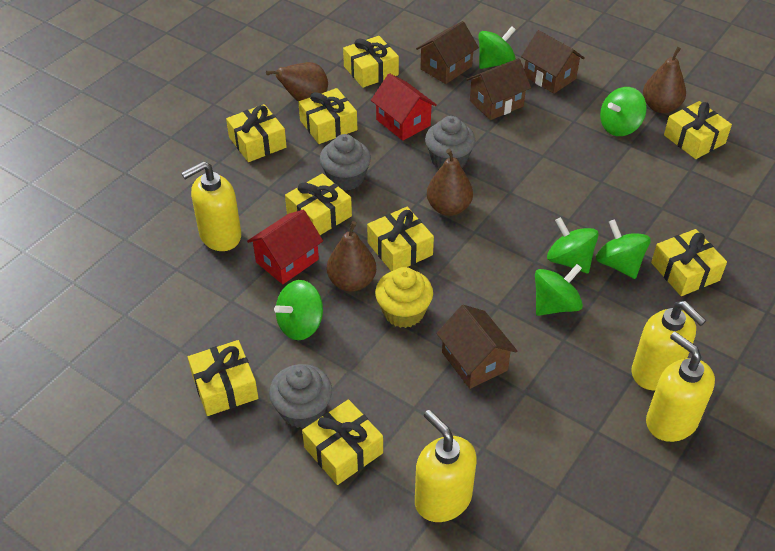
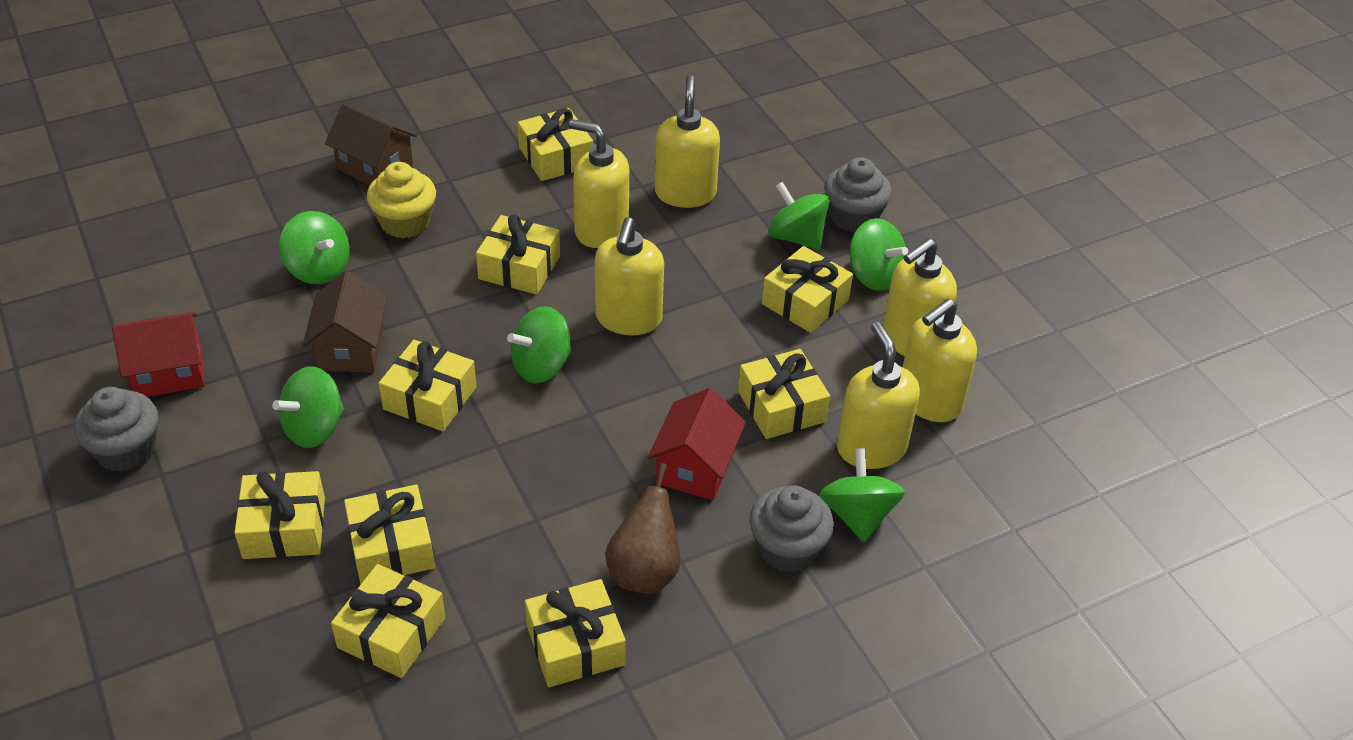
brown house: 4 -> 2
brown pear: 4 -> 1
yellow soap dispenser: 4 -> 6

